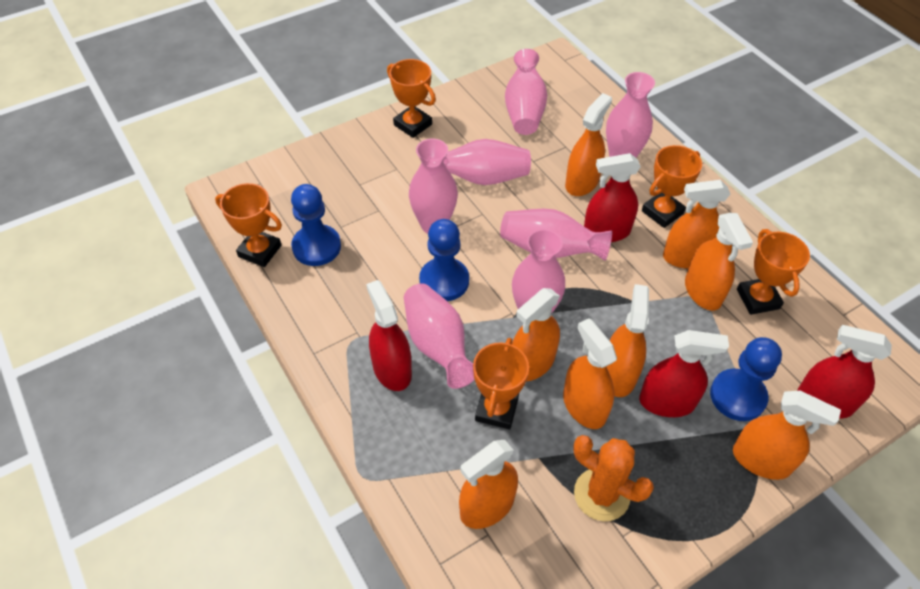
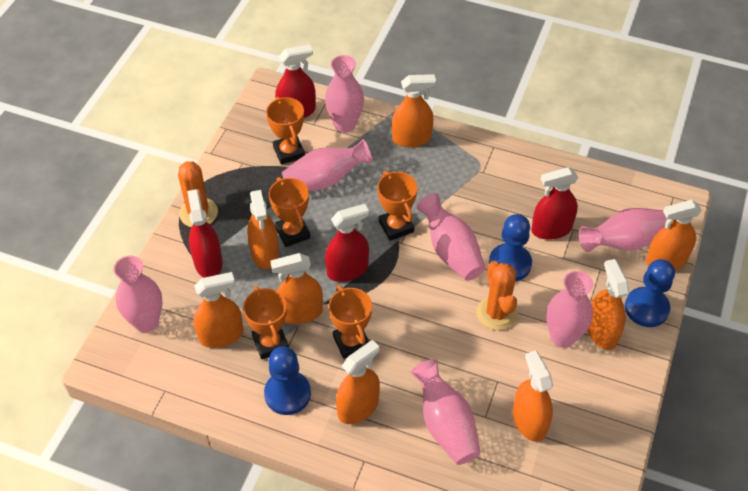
orange cactus: 1 -> 2

